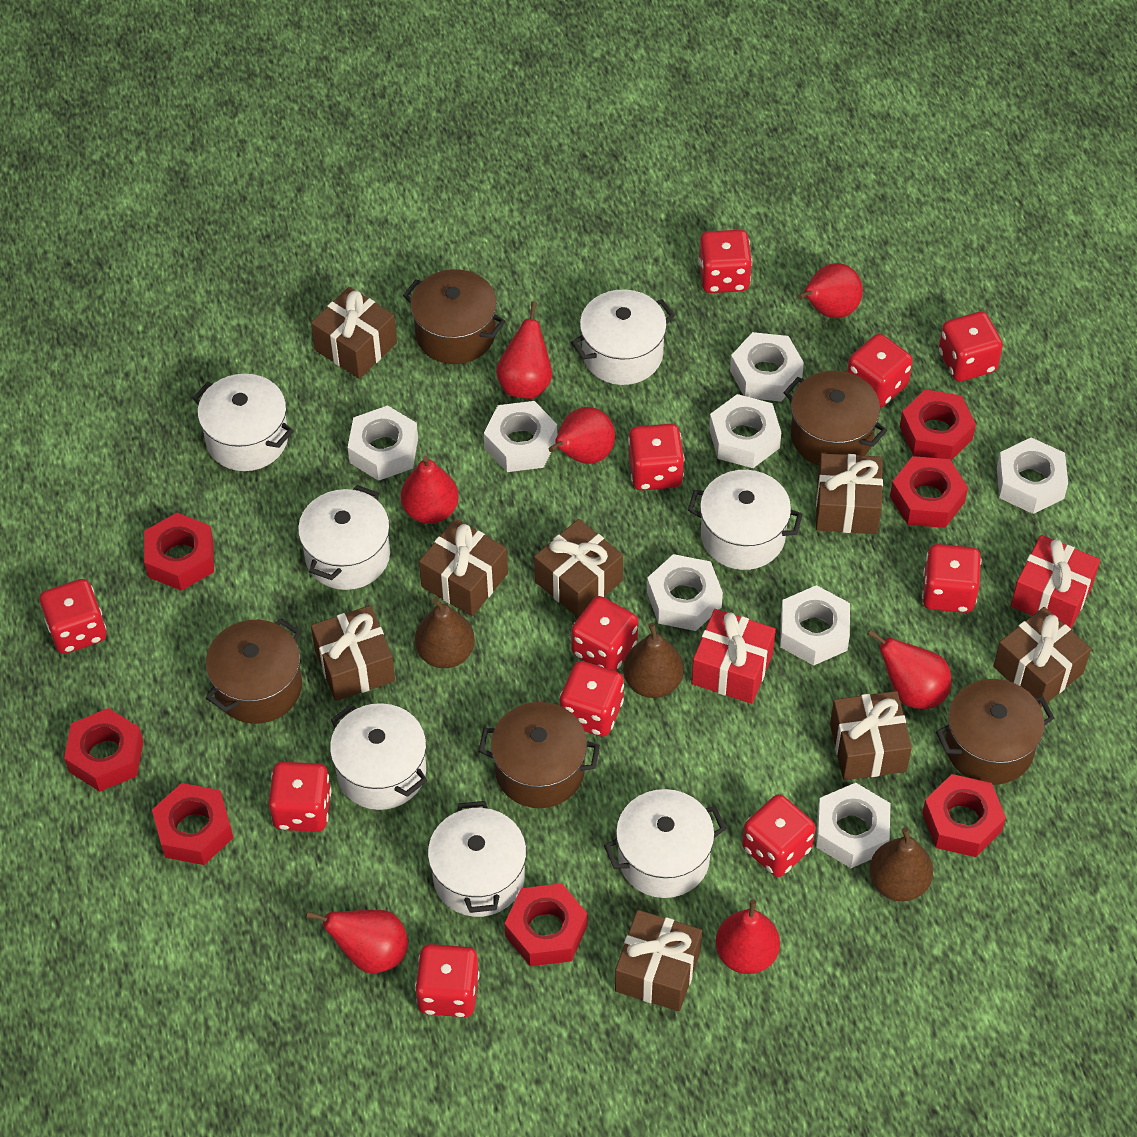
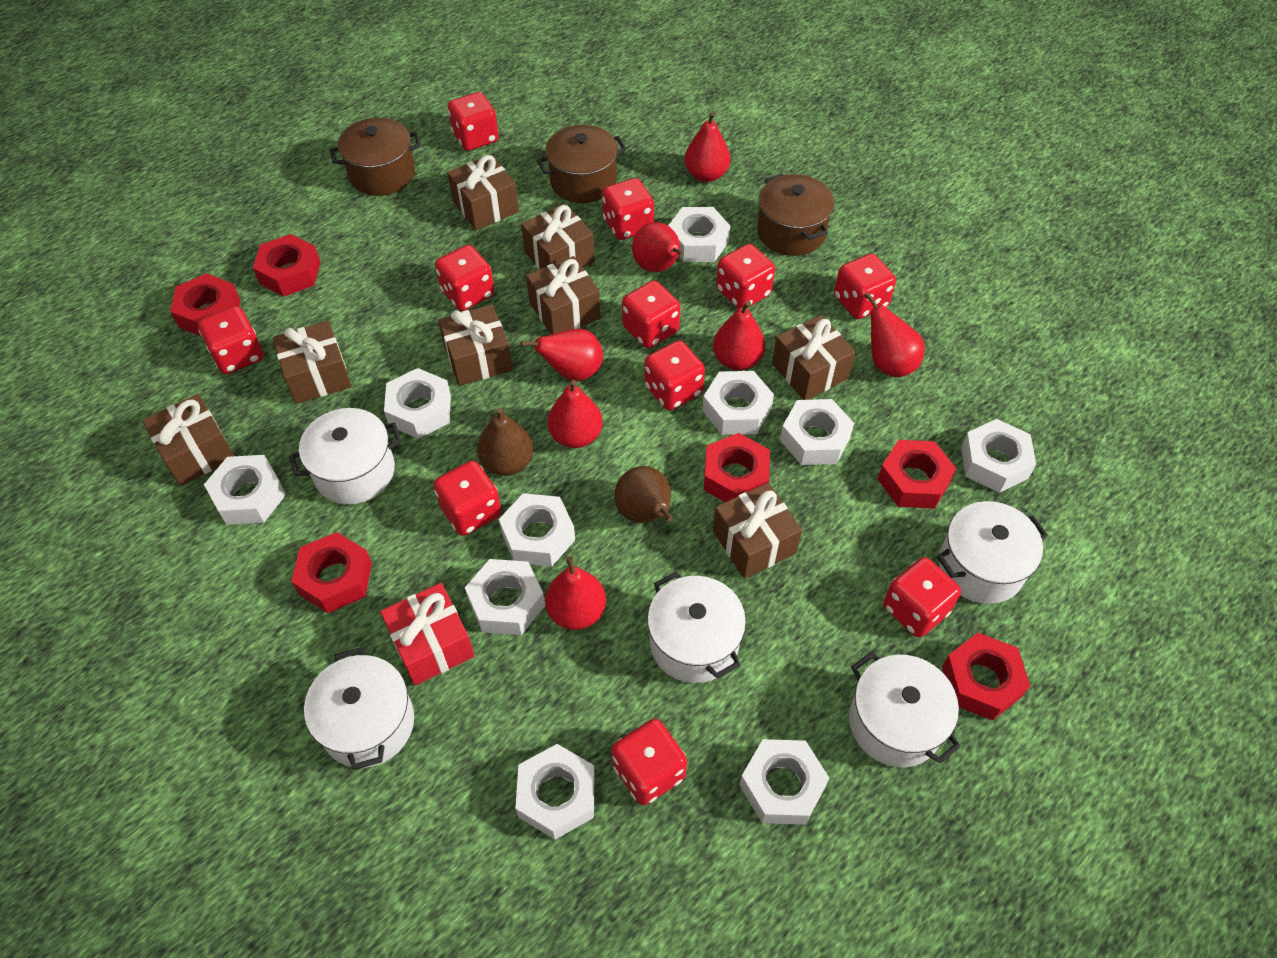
brown pear: 3 -> 2
brown pot: 5 -> 3
red gift: 2 -> 1
red nut: 7 -> 6
white nut: 8 -> 10
white pot: 7 -> 5

